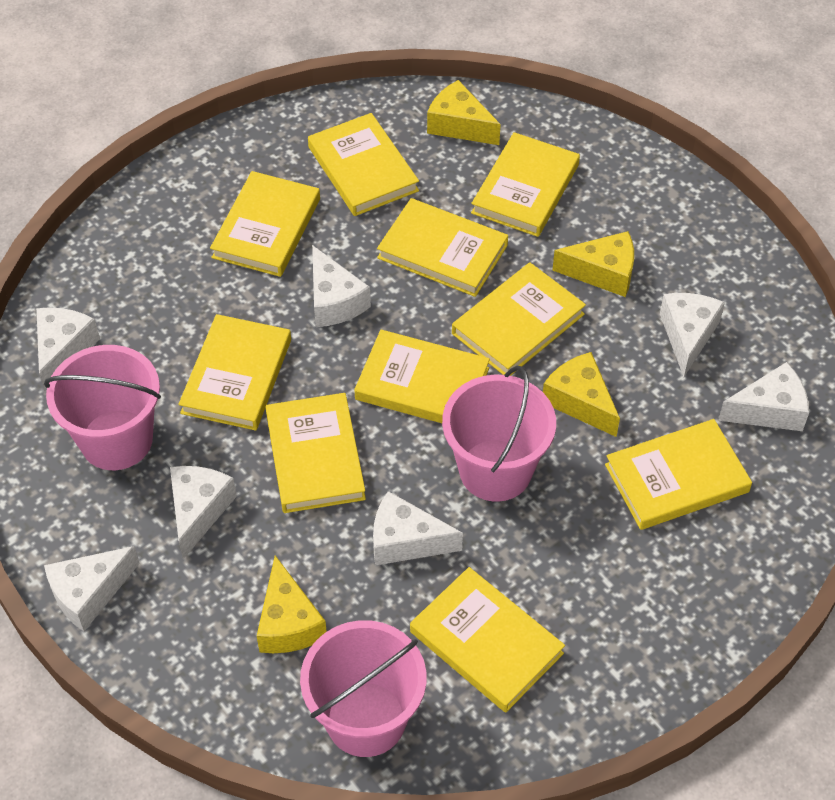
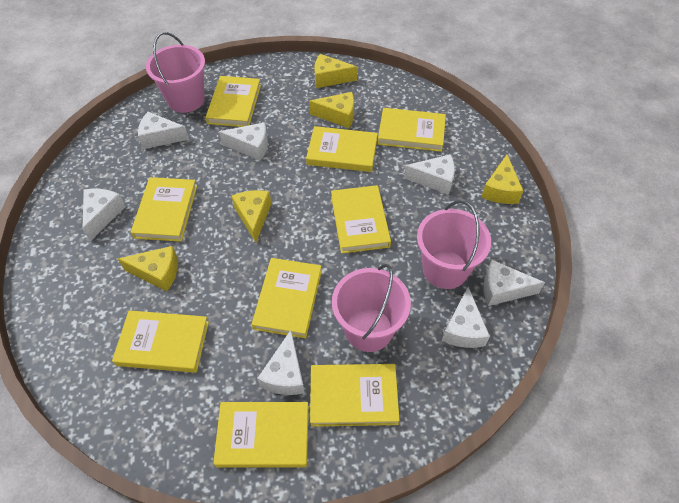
yellow book: 10 -> 9
yellow cheese: 4 -> 5

